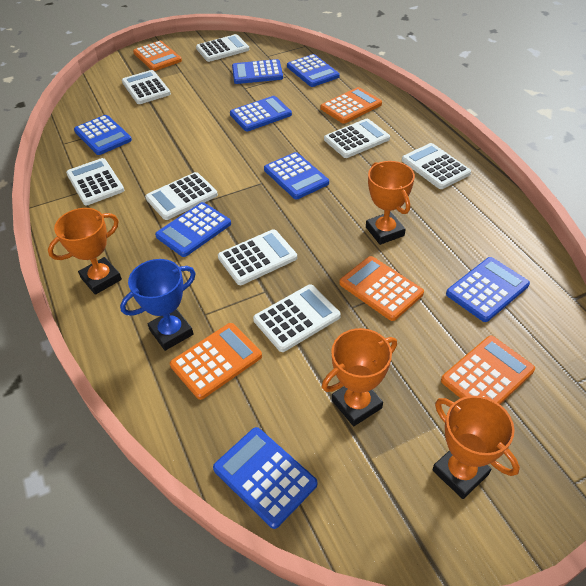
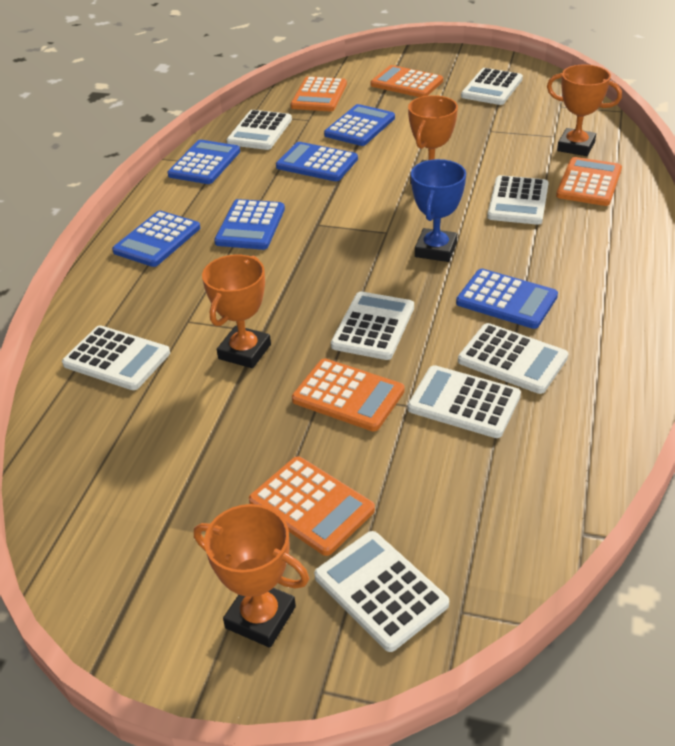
blue calculator: 8 -> 6

